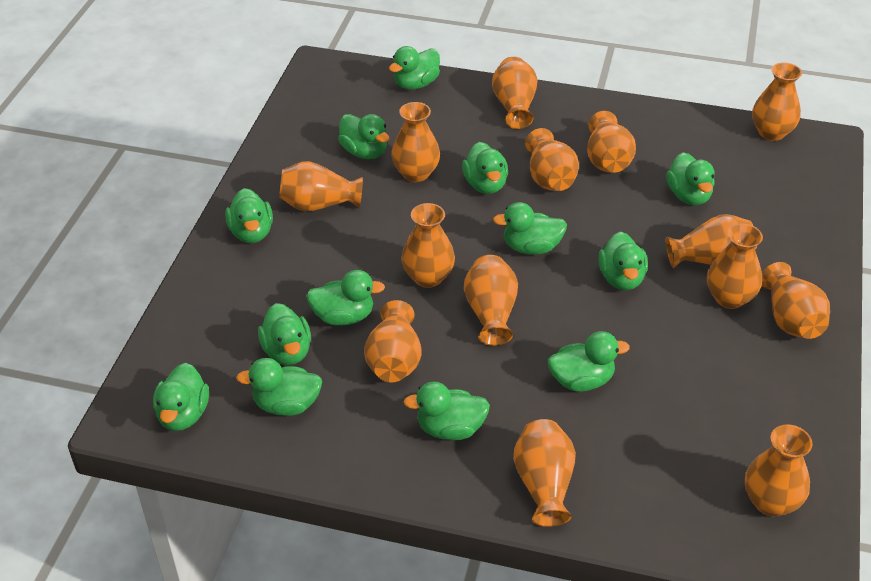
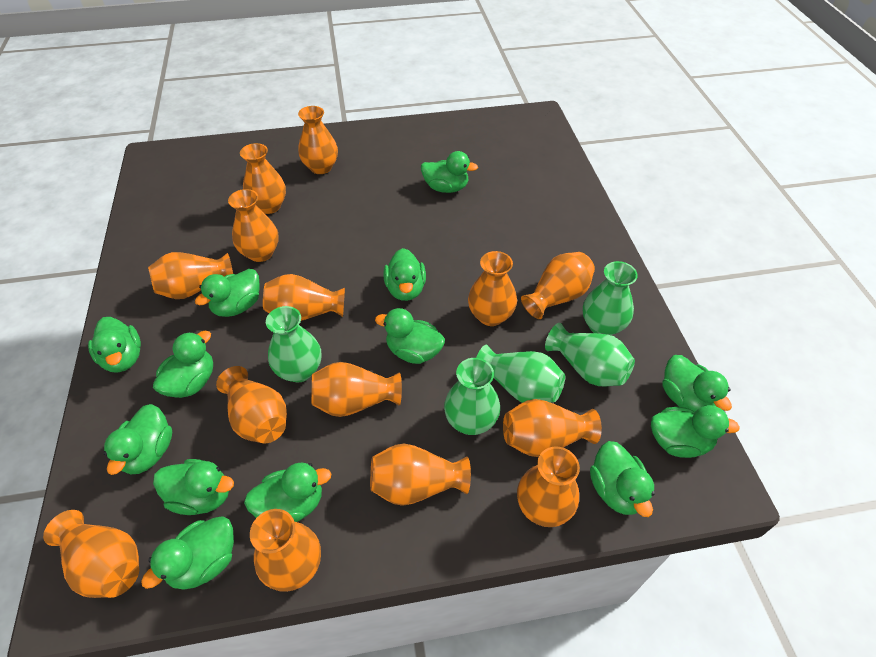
green vase: 0 -> 5

